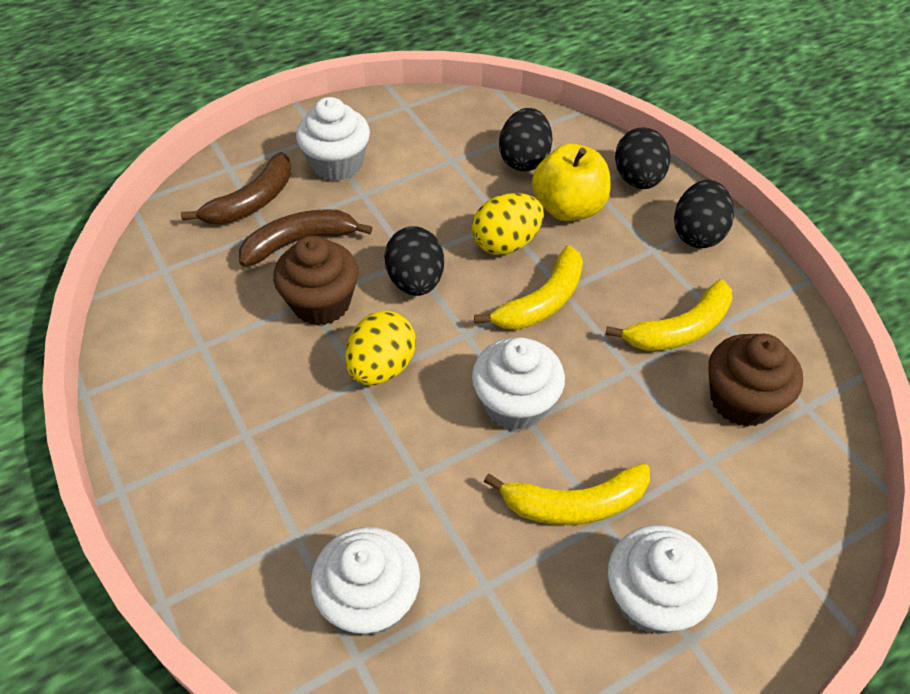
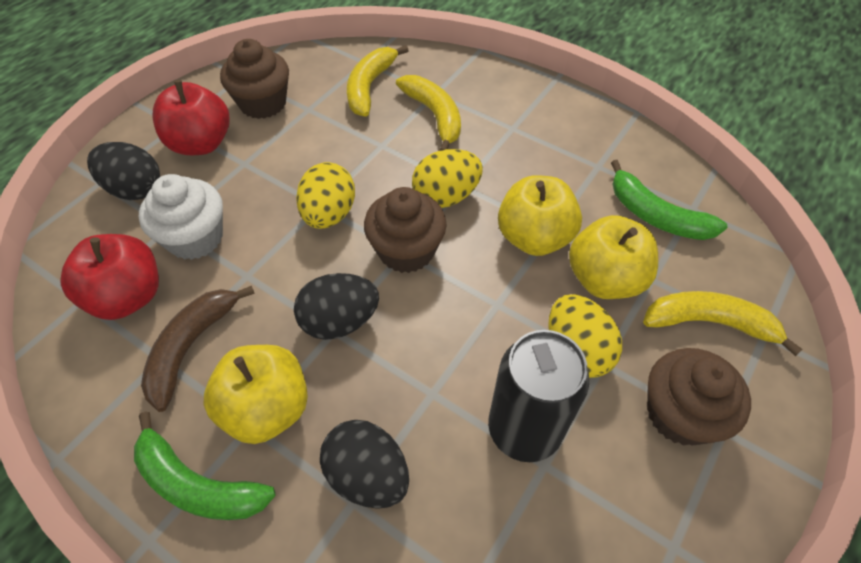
black can: 0 -> 1
black egg: 4 -> 3
brown banana: 2 -> 1
brown cupcake: 2 -> 3
green banana: 0 -> 2
red apple: 0 -> 2
white cupcake: 4 -> 1
yellow apple: 1 -> 3
yellow egg: 2 -> 3

